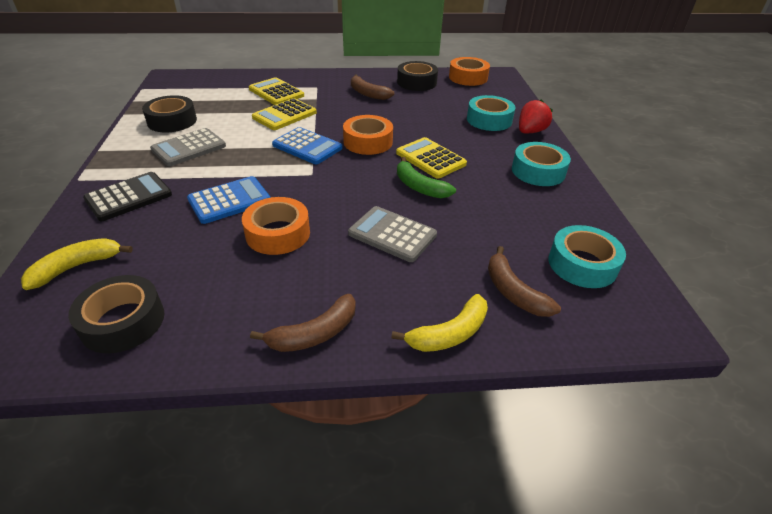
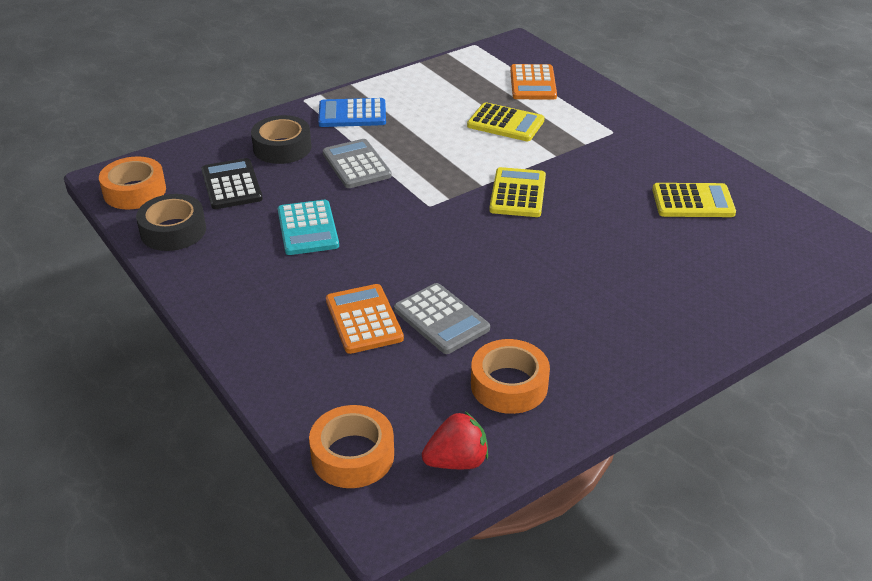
black tape: 3 -> 2
blue calculator: 2 -> 1
brown banana: 3 -> 0
green banana: 1 -> 0
orange calculator: 0 -> 2
turquoise calculator: 0 -> 1
turquoise tape: 3 -> 0
yellow banana: 2 -> 0

